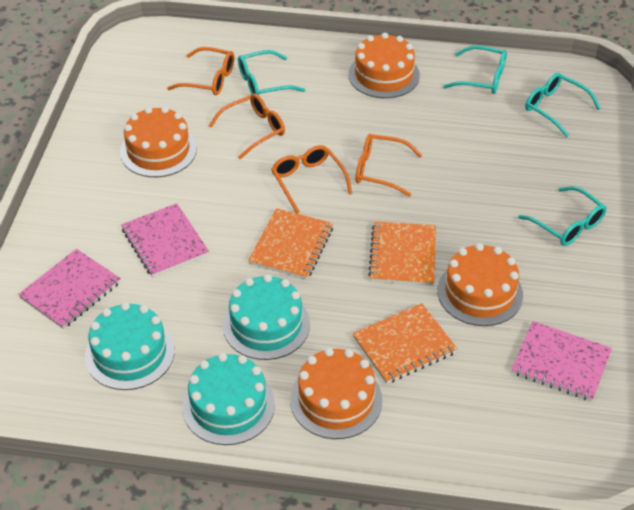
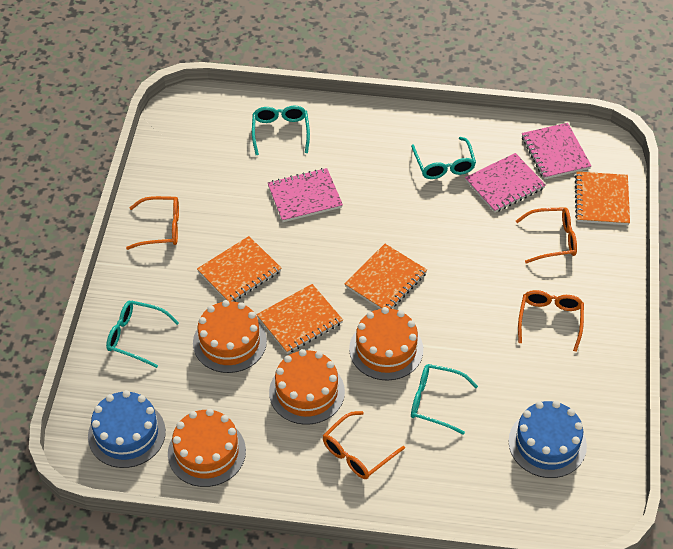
blue cake: 0 -> 2
orange notebook: 3 -> 4
turquoise cake: 3 -> 0

